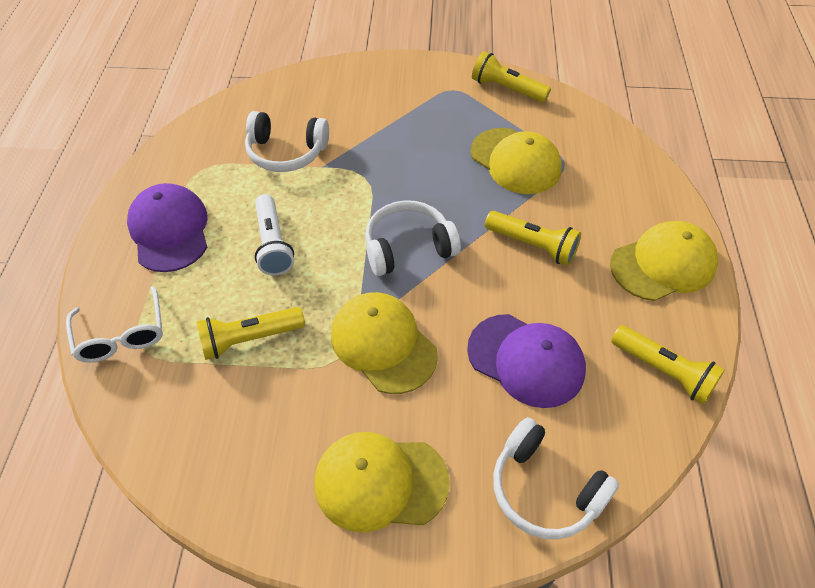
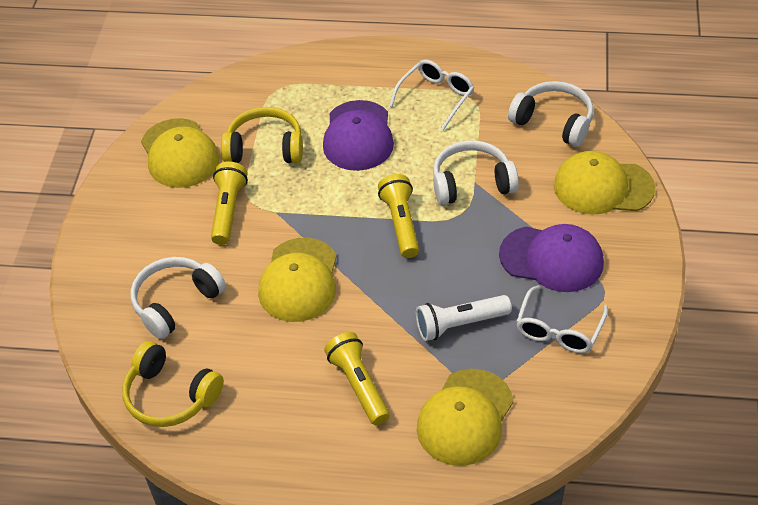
white glasses: 1 -> 2
yellow flashlight: 4 -> 3
yellow headphones: 0 -> 2

